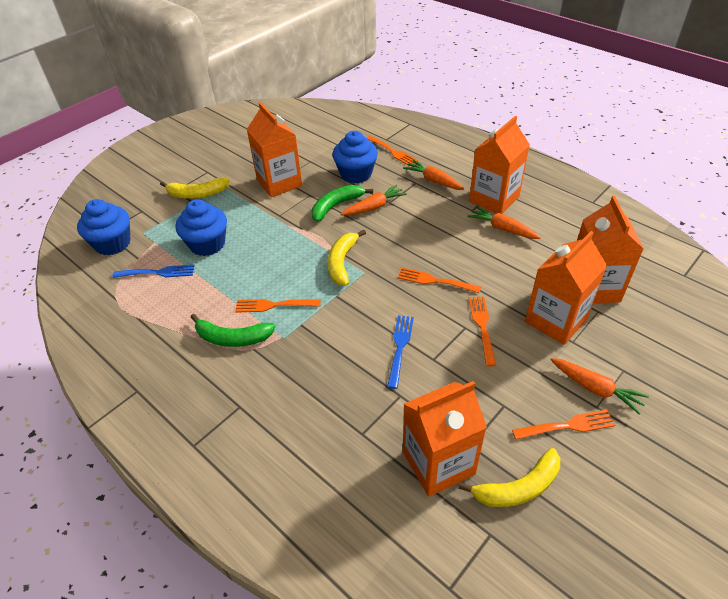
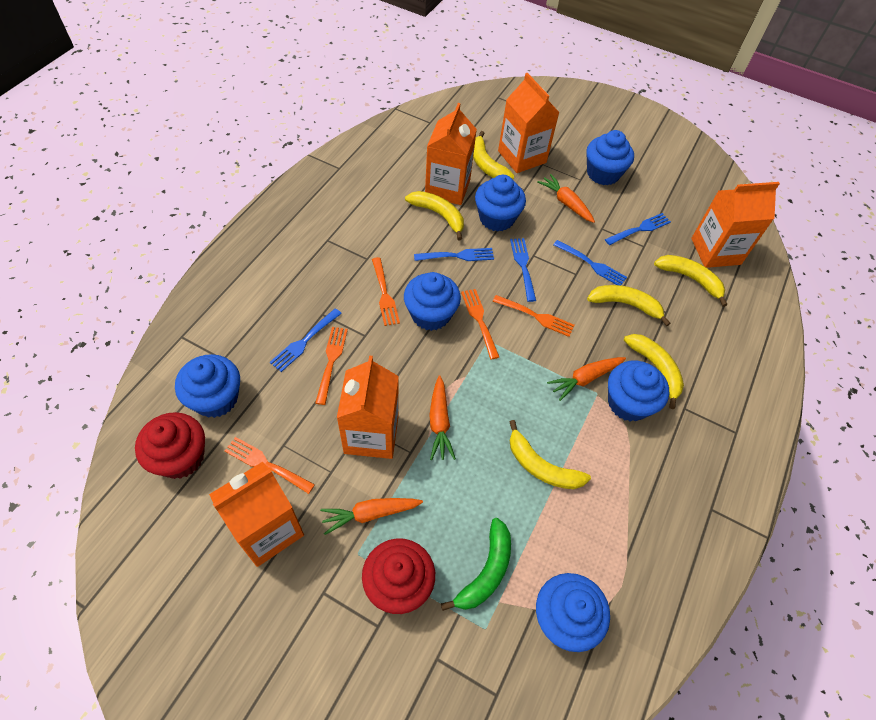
blue cupcake: 3 -> 6
blue fork: 2 -> 5
green banana: 2 -> 1
red cupcake: 0 -> 2
yellow banana: 3 -> 6

